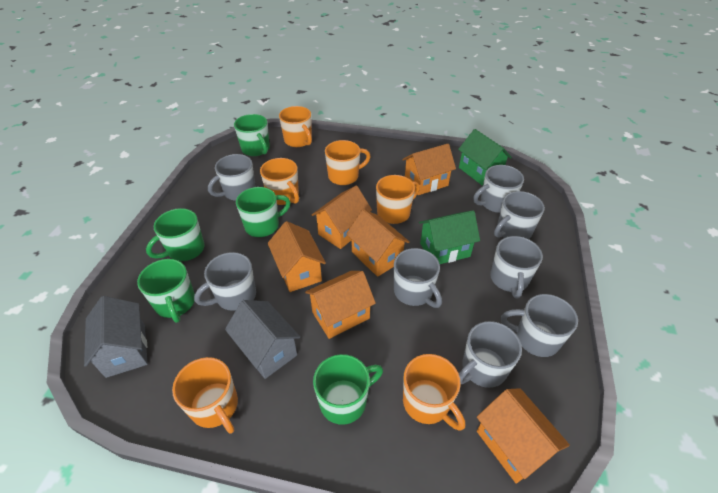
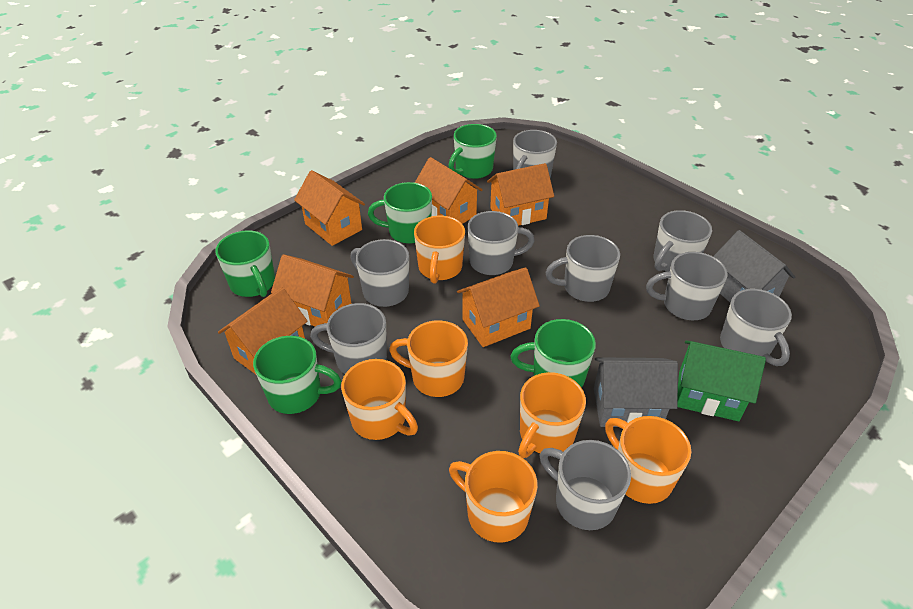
green house: 2 -> 1
grey mug: 8 -> 9

